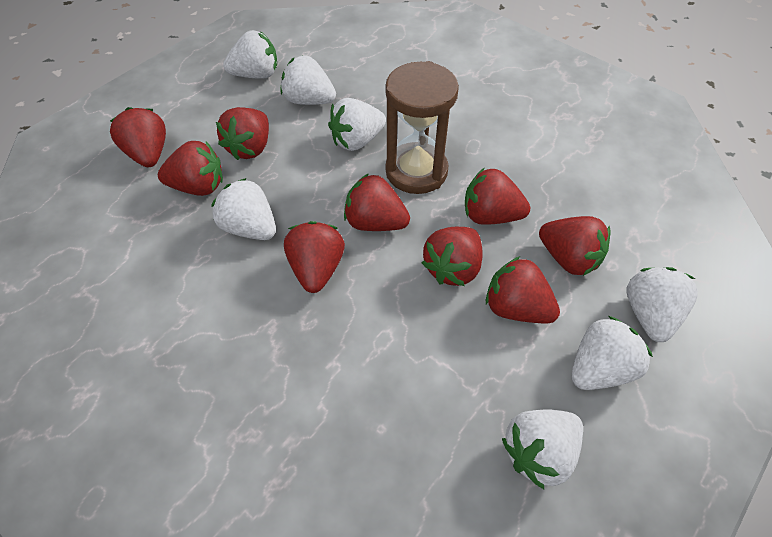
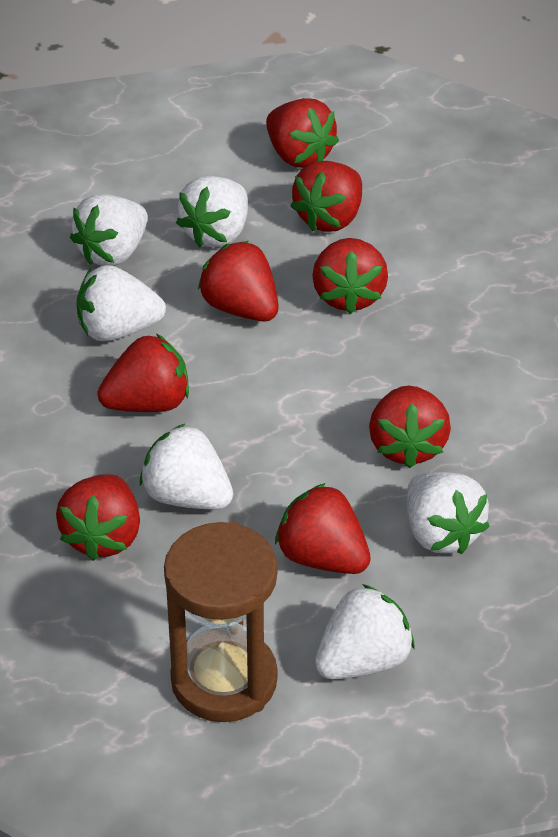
red strawberry: 9 -> 8
white strawberry: 7 -> 6

